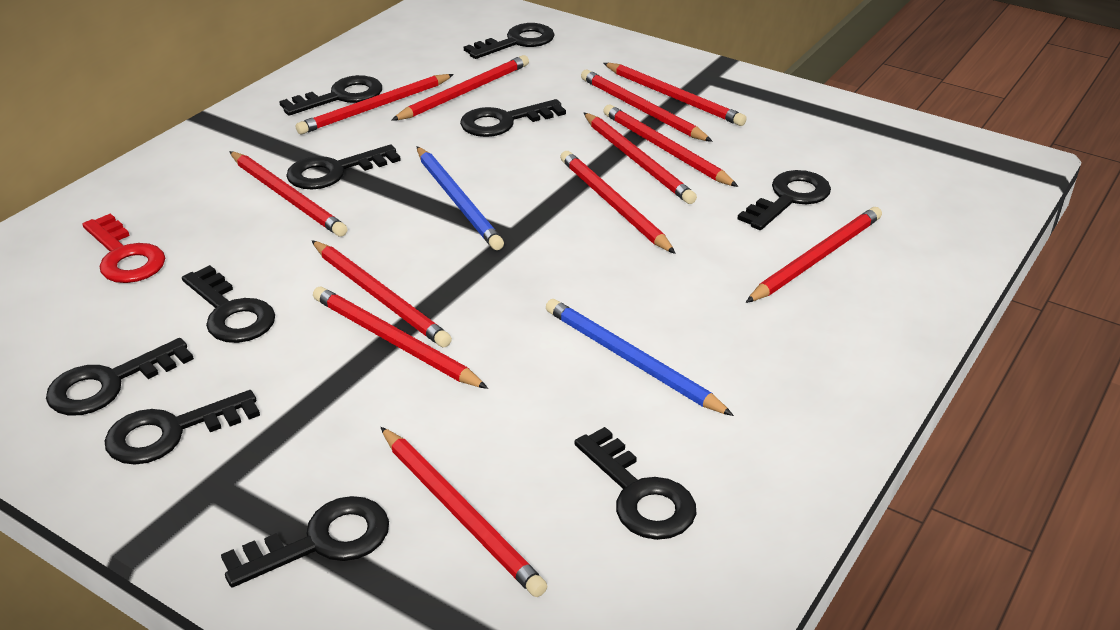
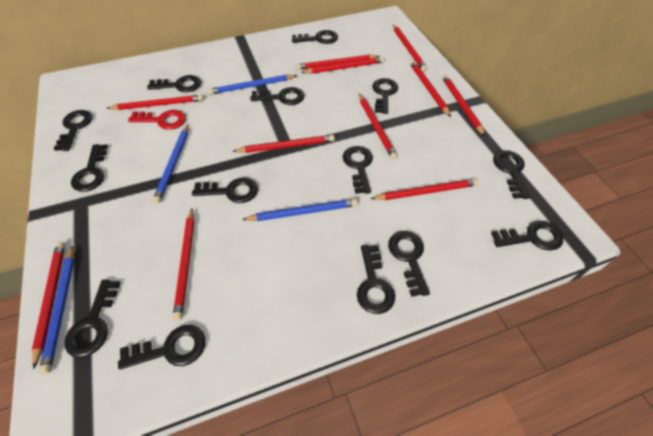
black key: 10 -> 14
blue pencil: 2 -> 4
red pencil: 12 -> 11

